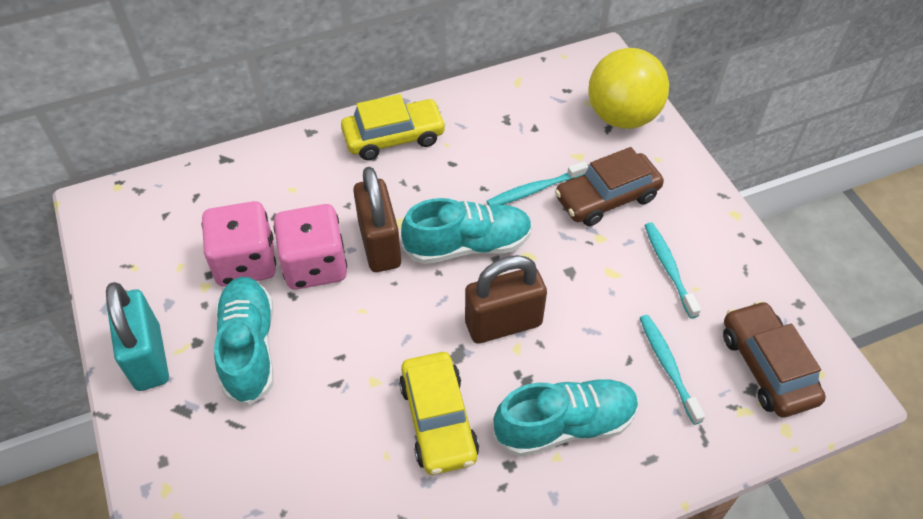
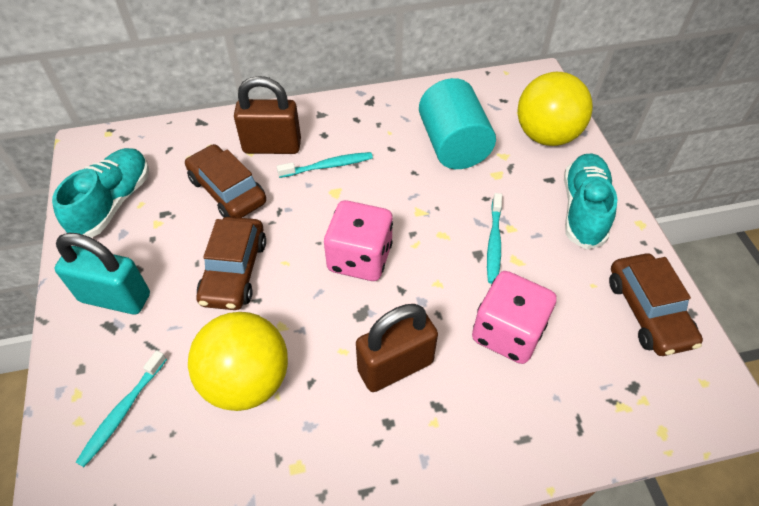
brown car: 2 -> 3
turquoise cylinder: 0 -> 1
turquoise shoe: 3 -> 2
yellow ball: 1 -> 2
yellow car: 2 -> 0

